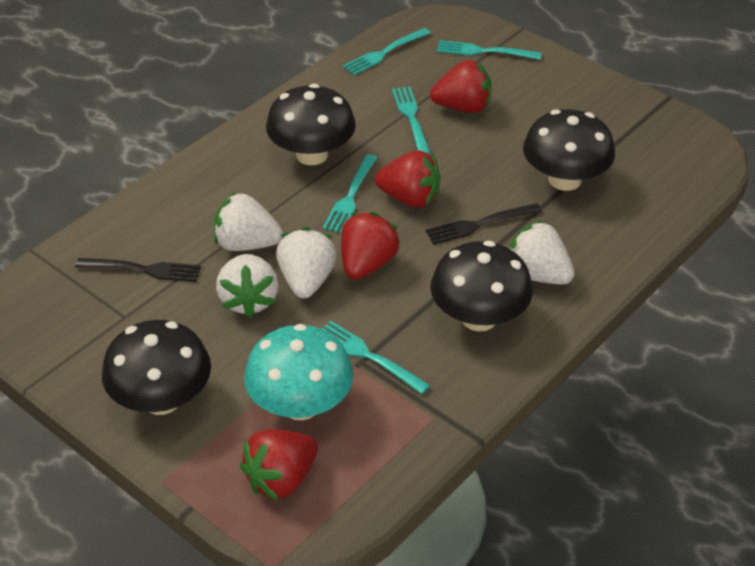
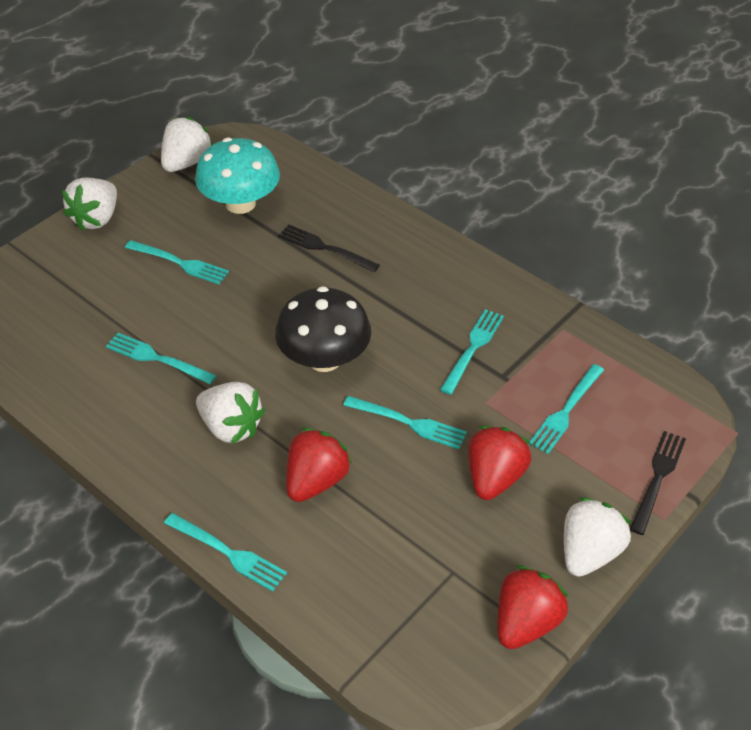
black mushroom: 4 -> 1
red strawberry: 4 -> 3
turquoise fork: 5 -> 6

